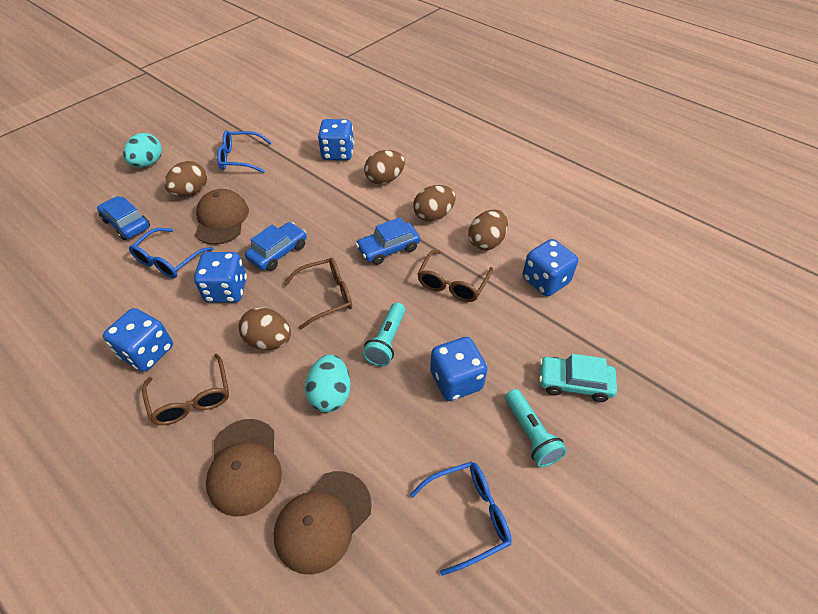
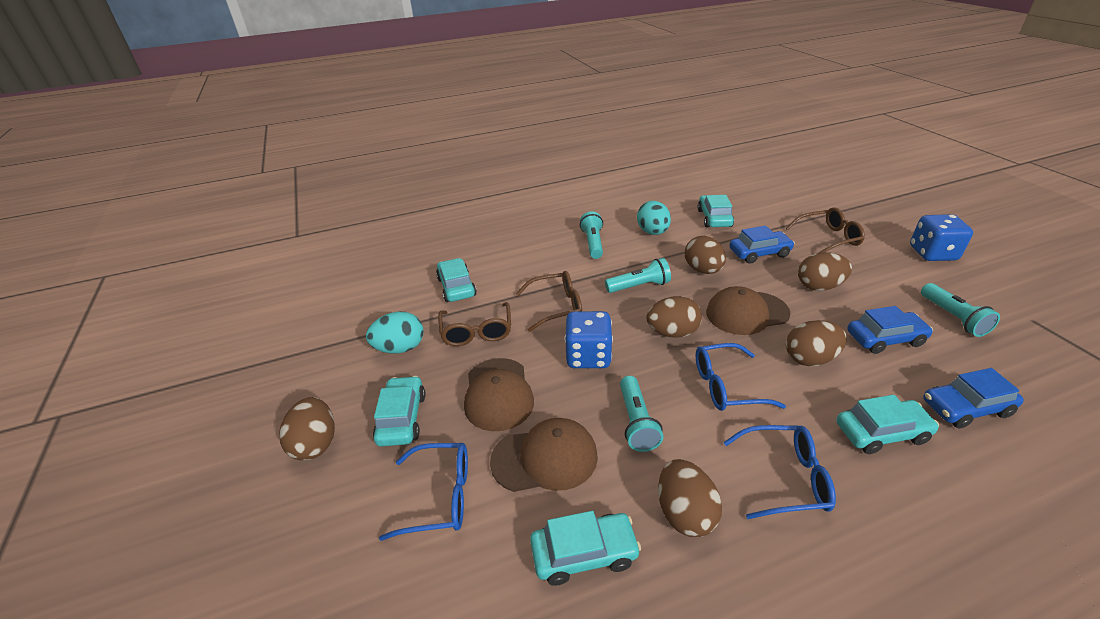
blue dice: 5 -> 2
brown egg: 5 -> 6
turquoise car: 1 -> 5
turquoise flashlight: 2 -> 4

